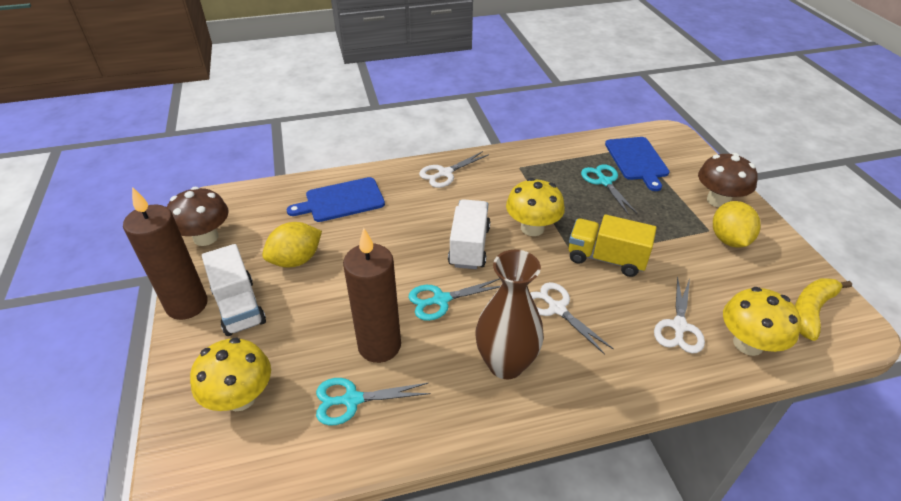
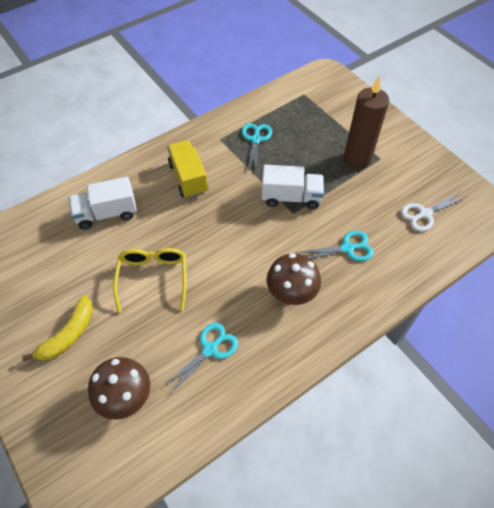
blue cutting board: 2 -> 0
brown candle: 2 -> 1
brown vase: 1 -> 0
white scissors: 3 -> 1
yellow glasses: 0 -> 1
yellow lemon: 2 -> 0
yellow mushroom: 3 -> 0

